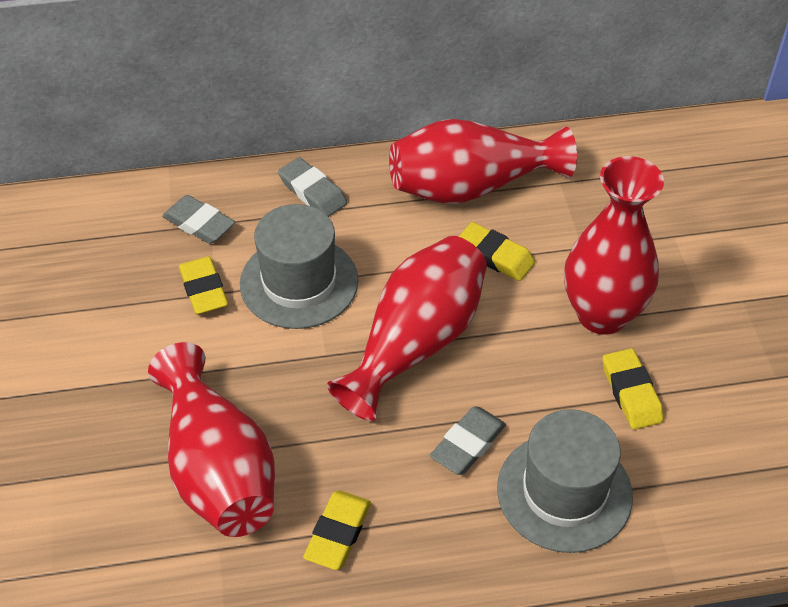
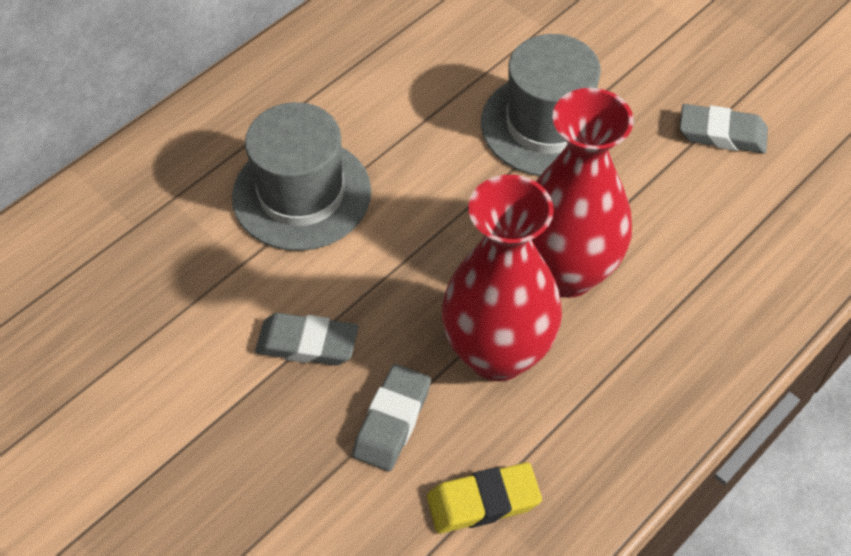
red vase: 4 -> 2
yellow eraser: 4 -> 1

